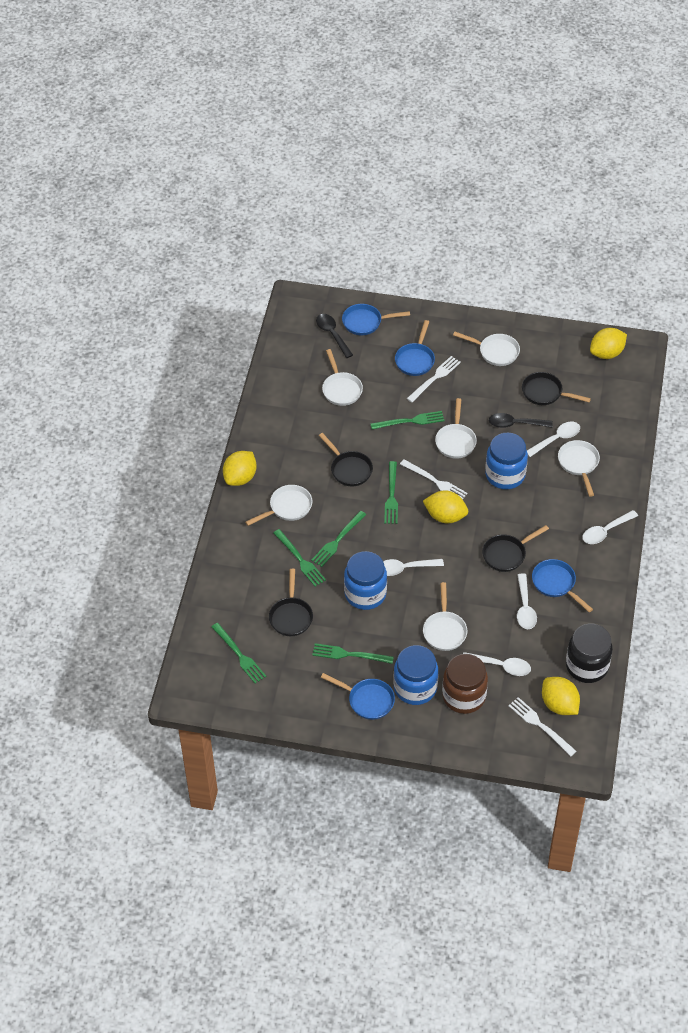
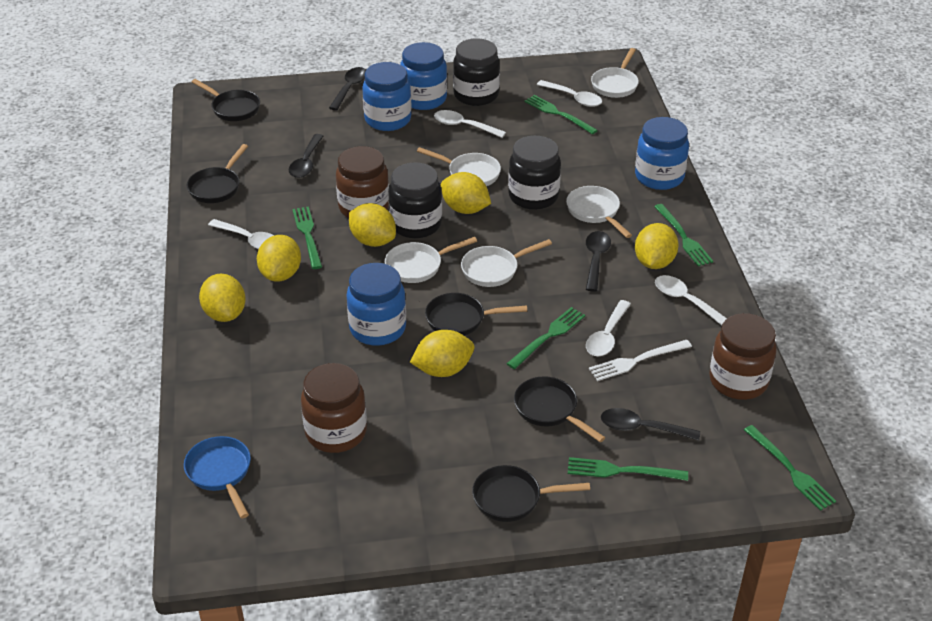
black jar: 1 -> 3
black pan: 4 -> 5
black spoon: 2 -> 4
blue jar: 3 -> 4
blue pan: 4 -> 1
brown jar: 1 -> 3
white fork: 3 -> 1
white pan: 6 -> 5
yellow lemon: 4 -> 6

